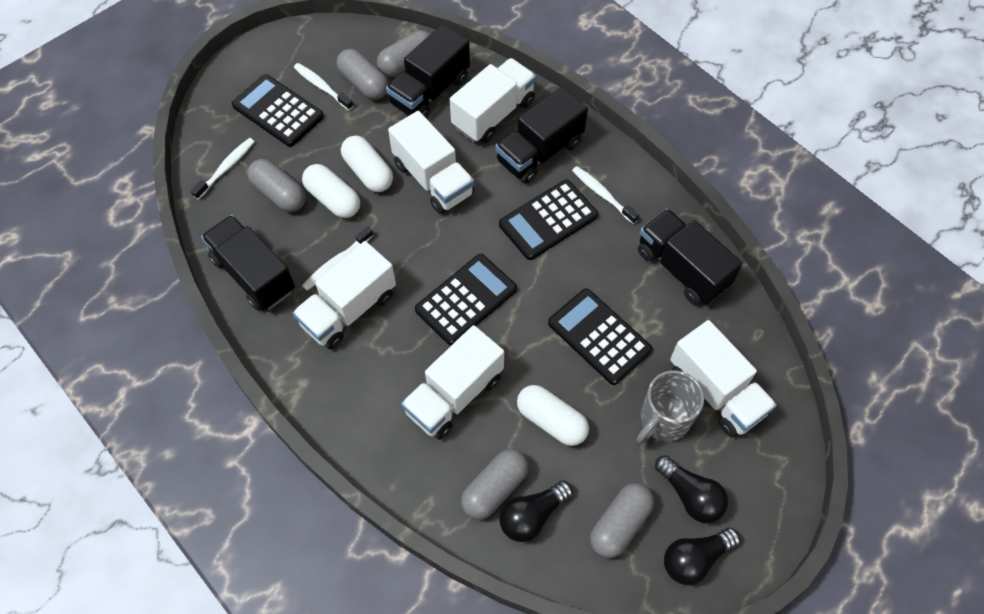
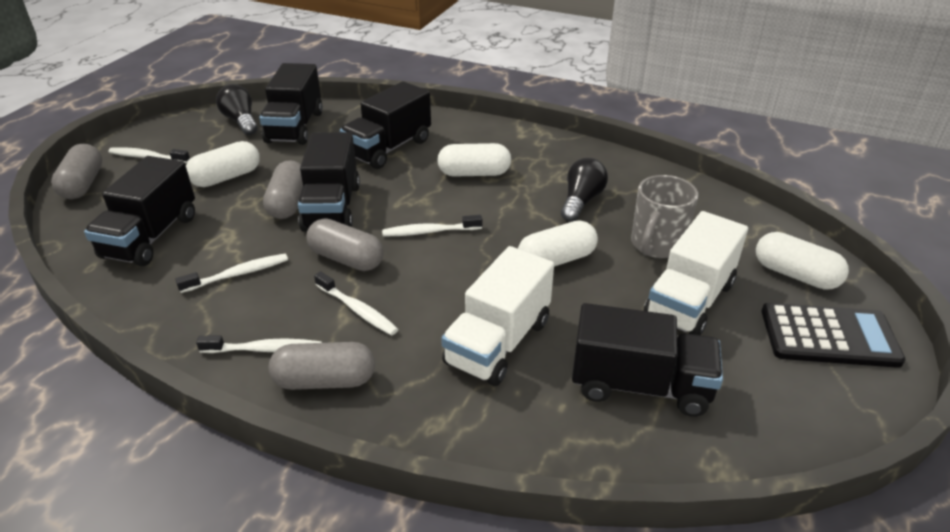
black calculator: 4 -> 1
black light bulb: 3 -> 2
black truck: 4 -> 5
grey capsule: 5 -> 4
white capsule: 3 -> 4
white toothbrush: 4 -> 5
white truck: 5 -> 2

